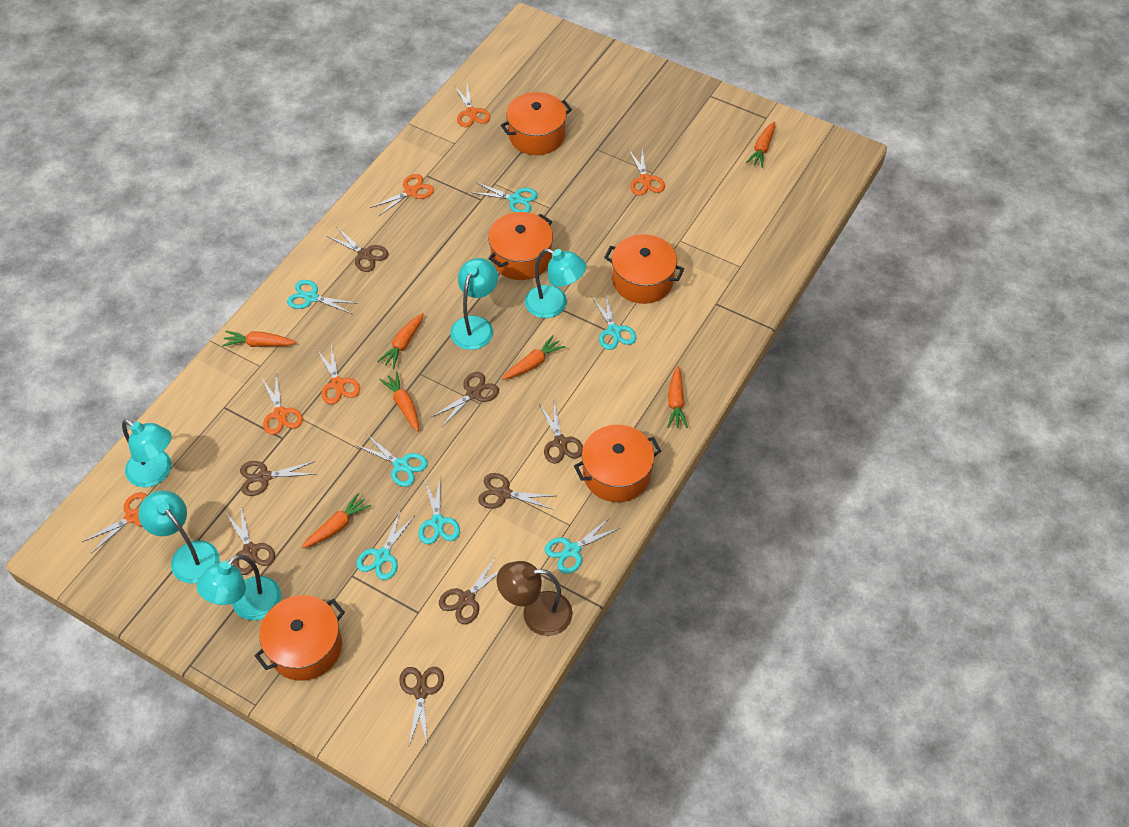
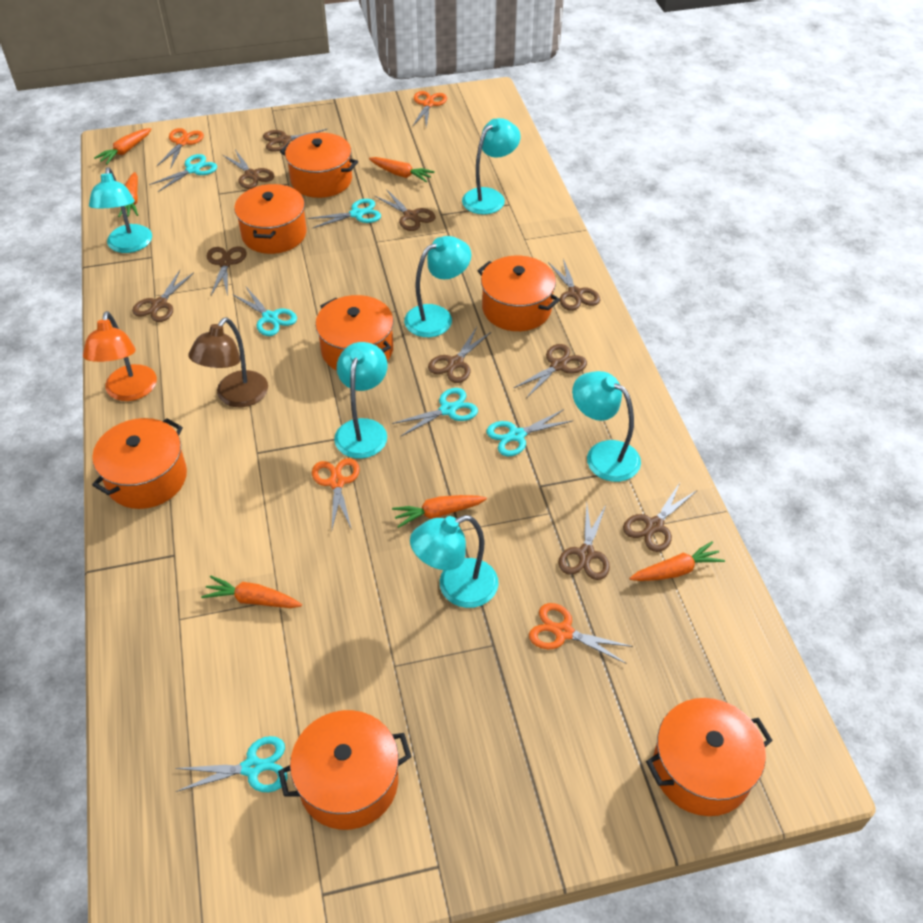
brown scissors: 8 -> 10
orange carrot: 7 -> 6
orange lamp: 0 -> 1
orange pot: 5 -> 7
orange scissors: 6 -> 4
turquoise lamp: 5 -> 6
turquoise scissors: 7 -> 6

